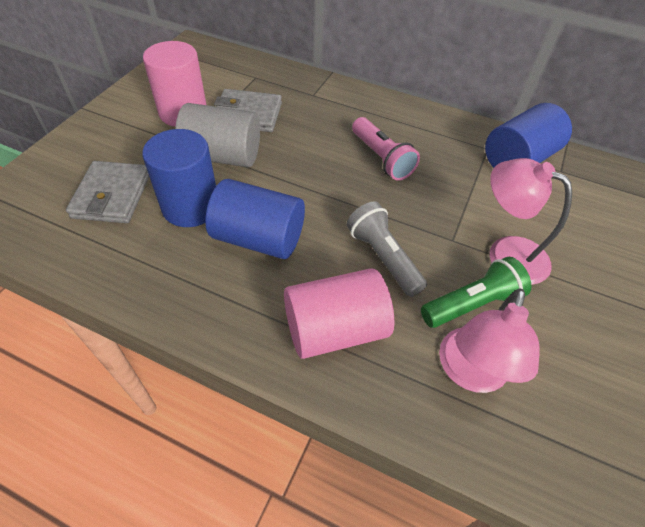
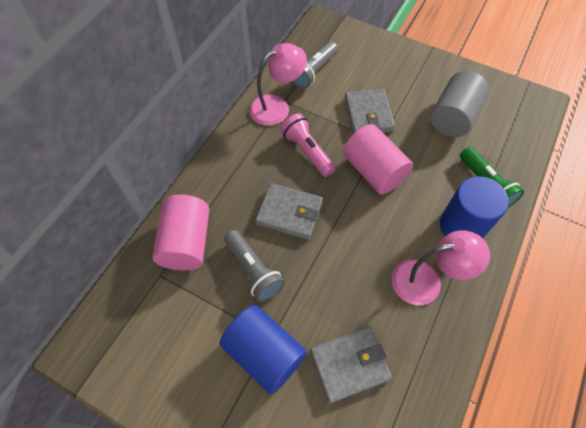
blue cylinder: 3 -> 2
grey flashlight: 1 -> 2
grey wallet: 2 -> 3

